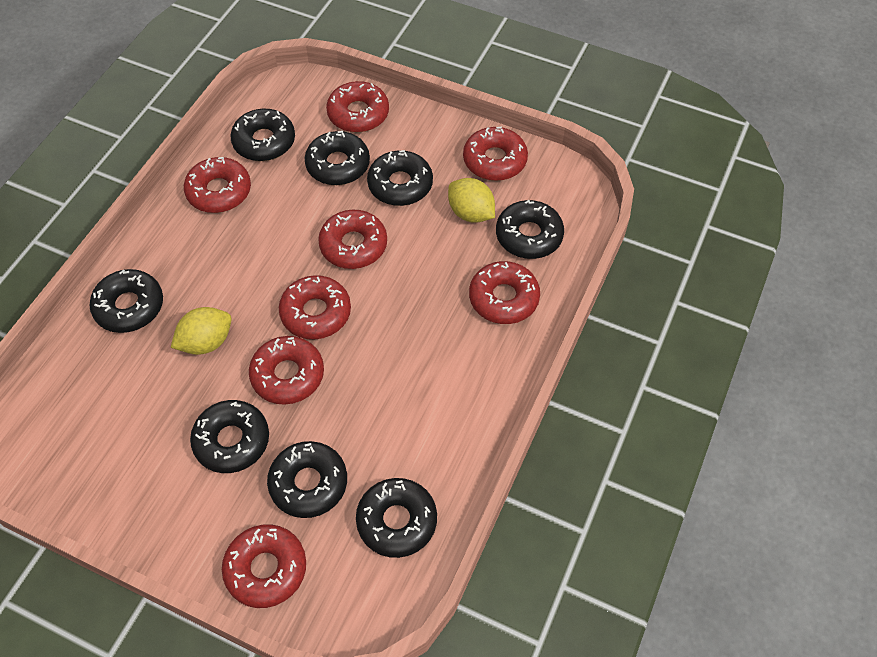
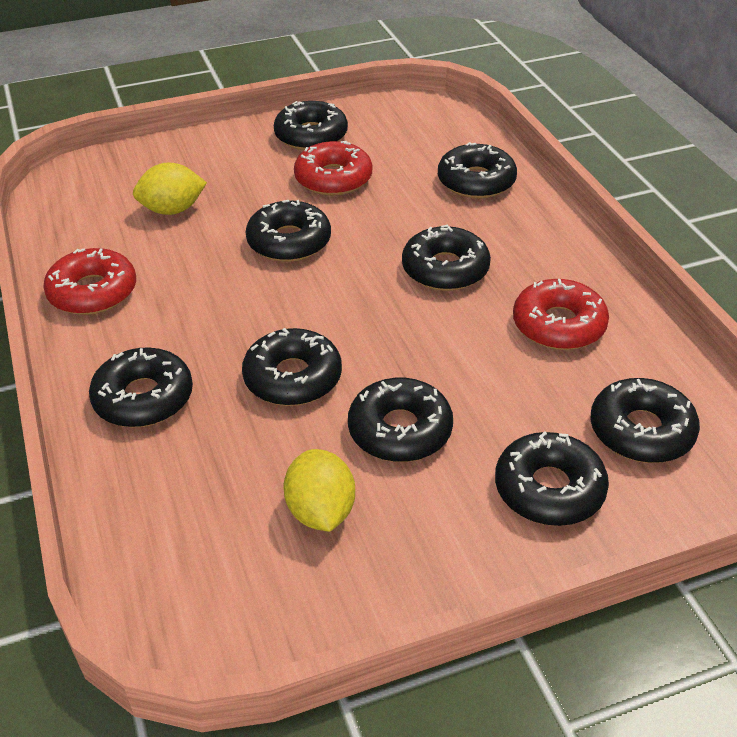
black donut: 8 -> 9
red donut: 8 -> 3

